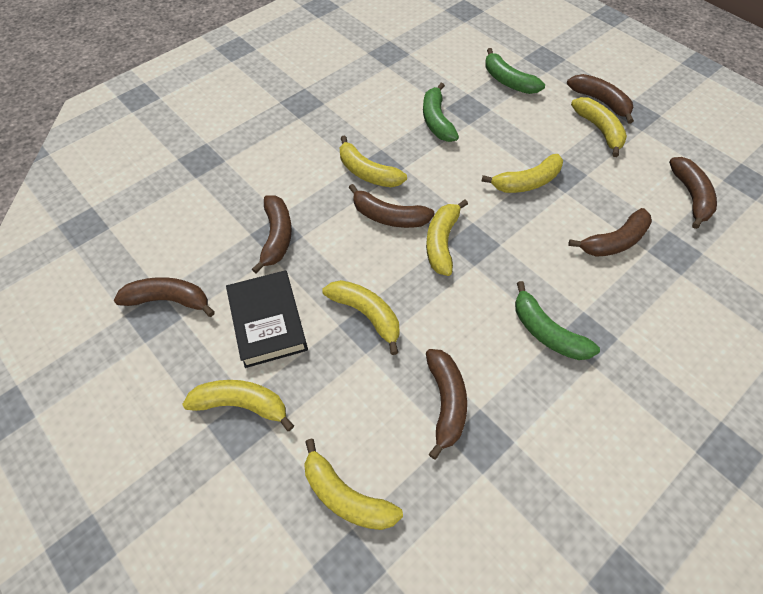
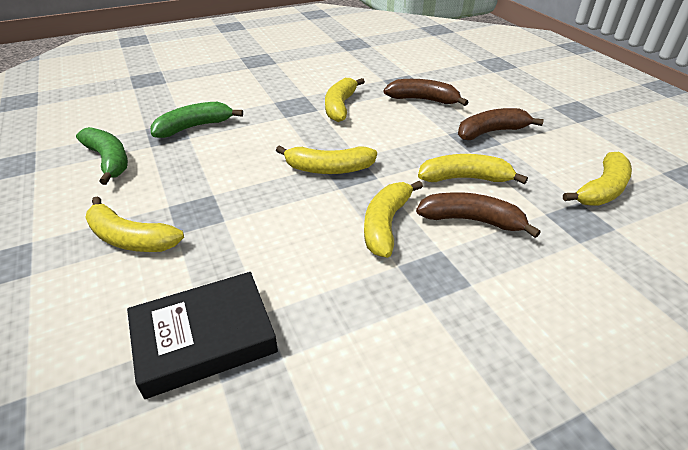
brown banana: 7 -> 3
green banana: 3 -> 2
yellow banana: 7 -> 6

